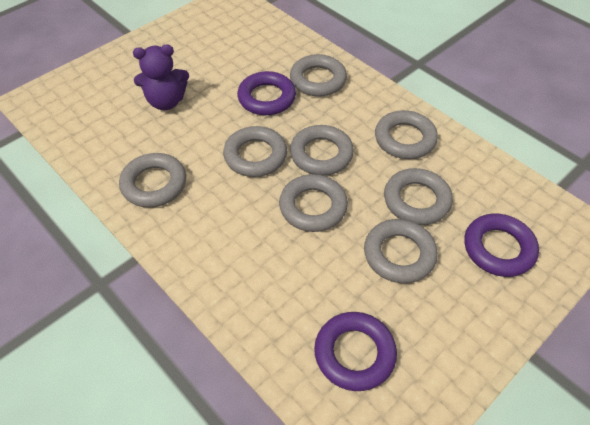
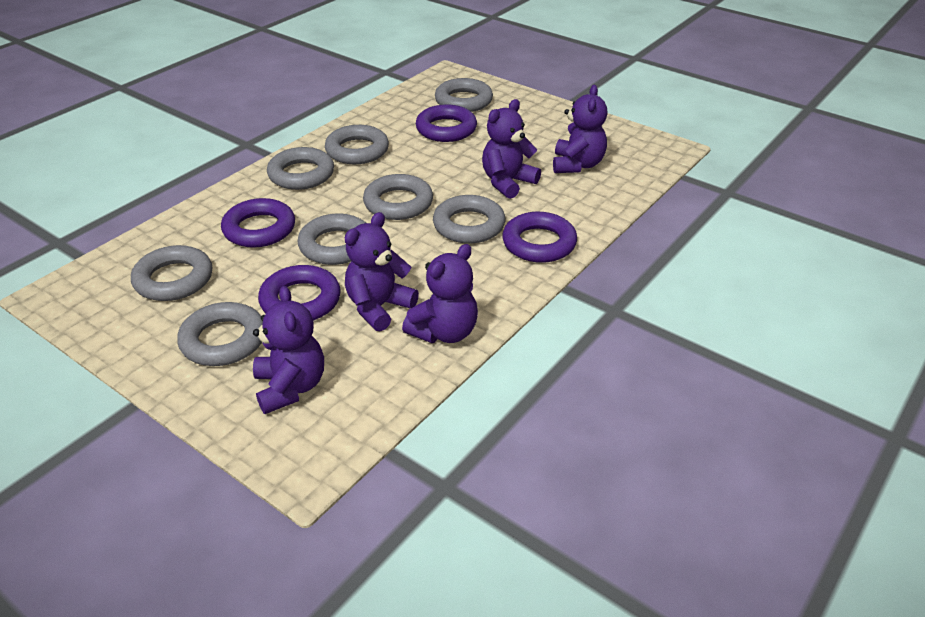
purple ring: 3 -> 4
purple teddy bear: 1 -> 5

